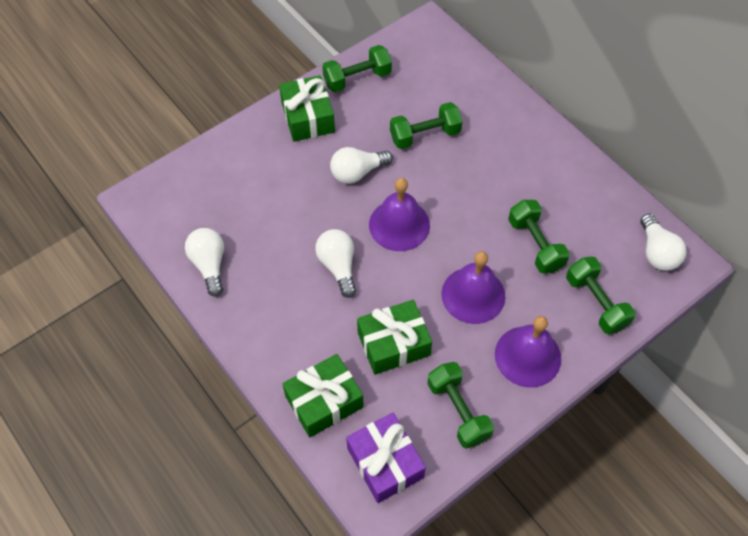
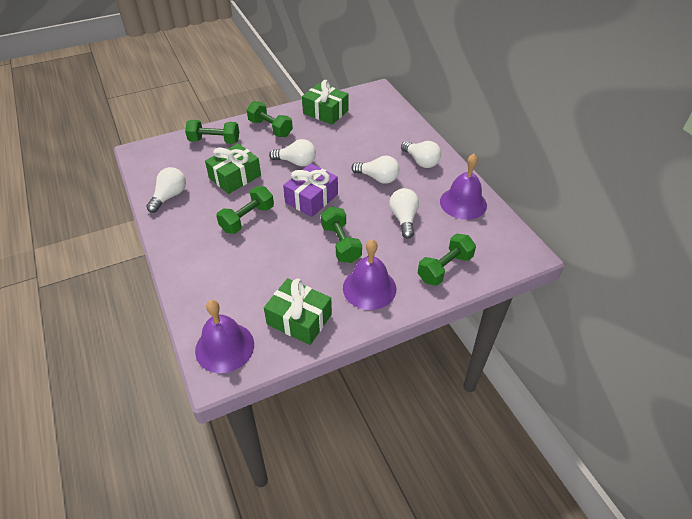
white light bulb: 4 -> 5

